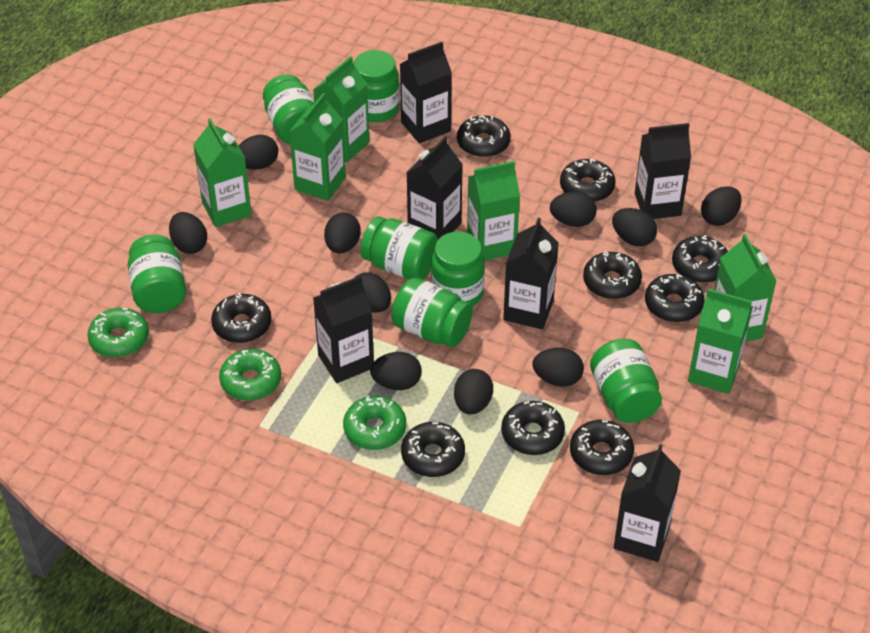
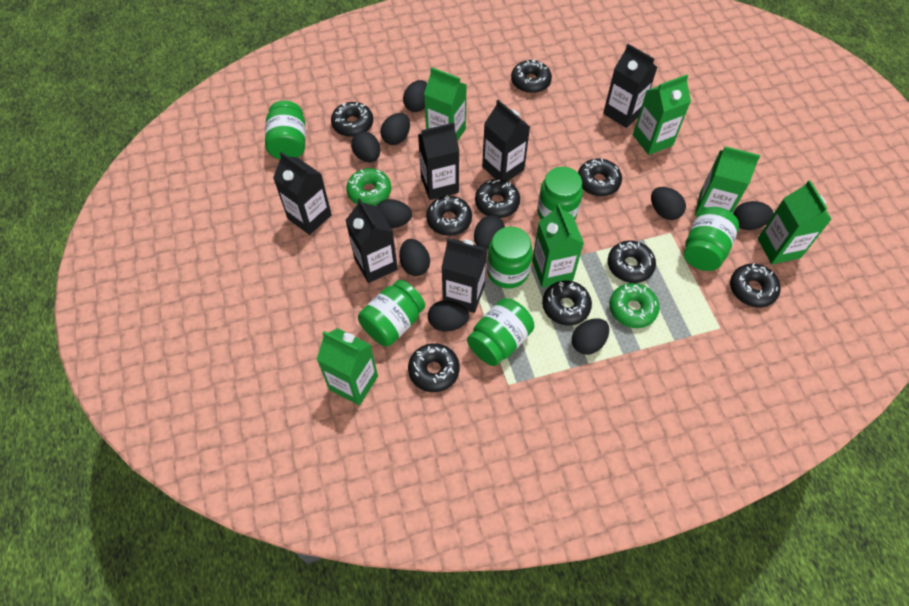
green donut: 3 -> 2
green jar: 7 -> 6

